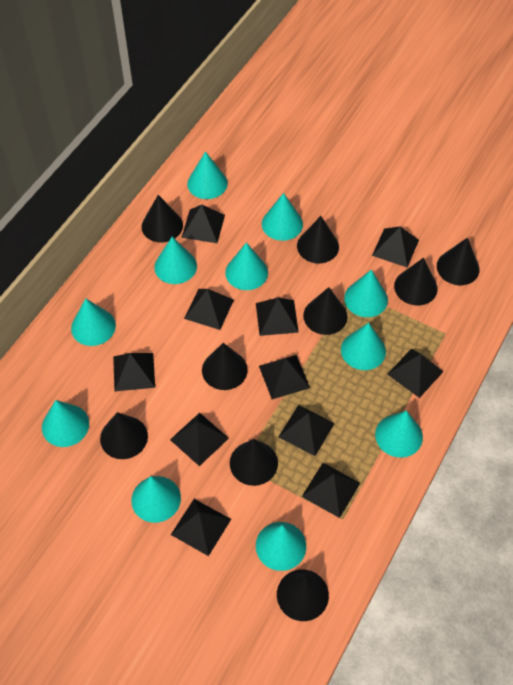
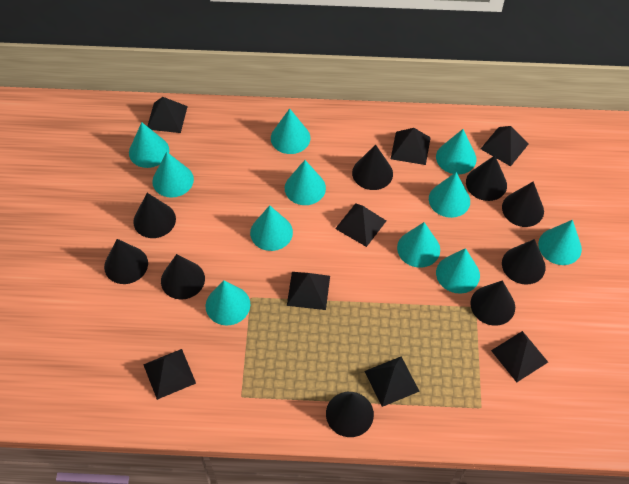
black pyramid: 11 -> 8

